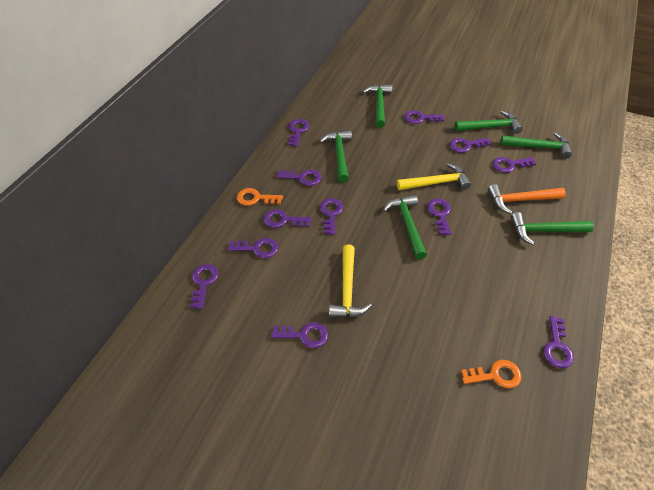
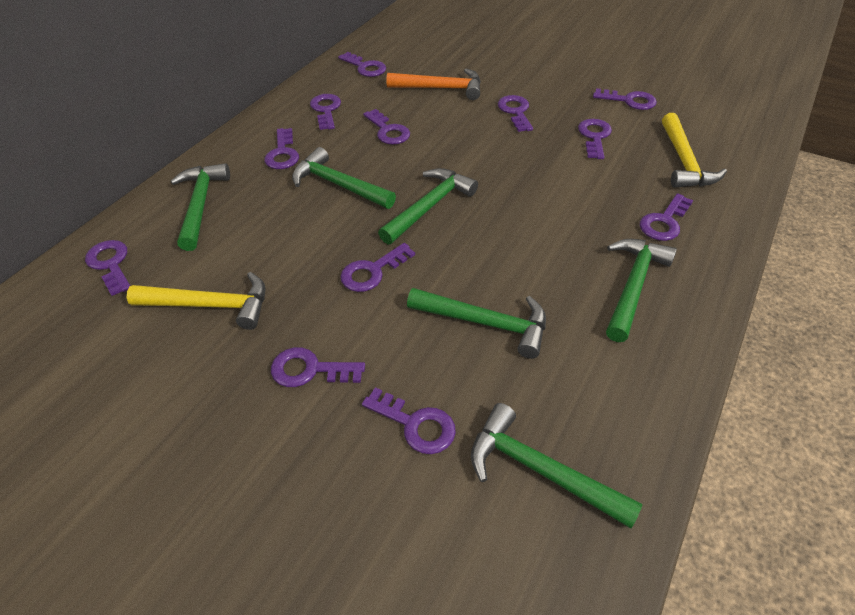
orange key: 2 -> 0

